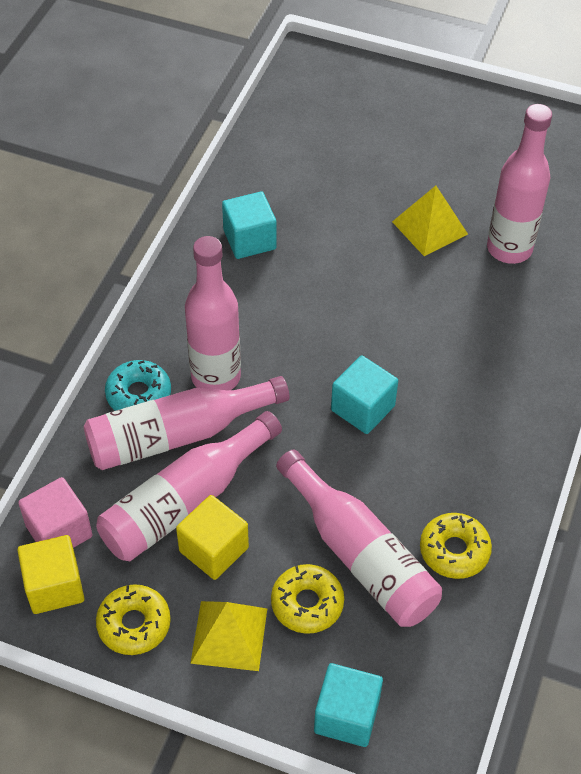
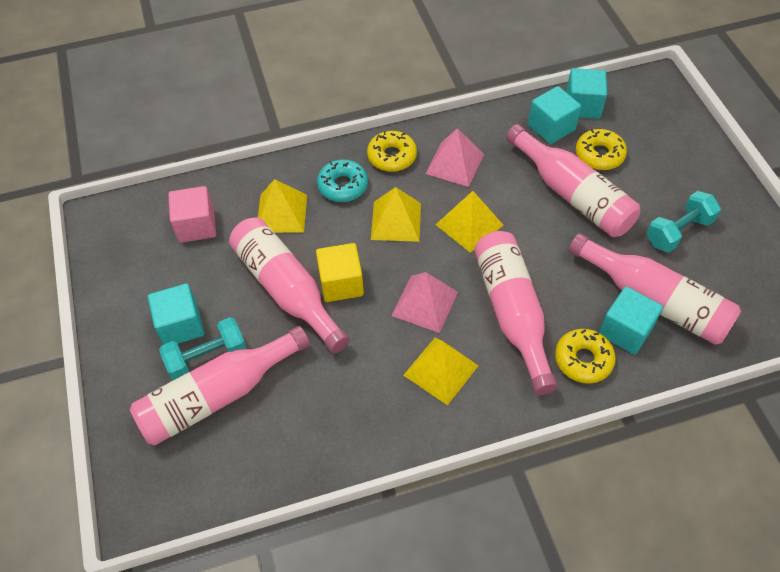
pink pyramid: 0 -> 2
turquoise cube: 3 -> 4
turquoise dumbbell: 0 -> 2
yellow cube: 2 -> 1
yellow pyramid: 2 -> 4

